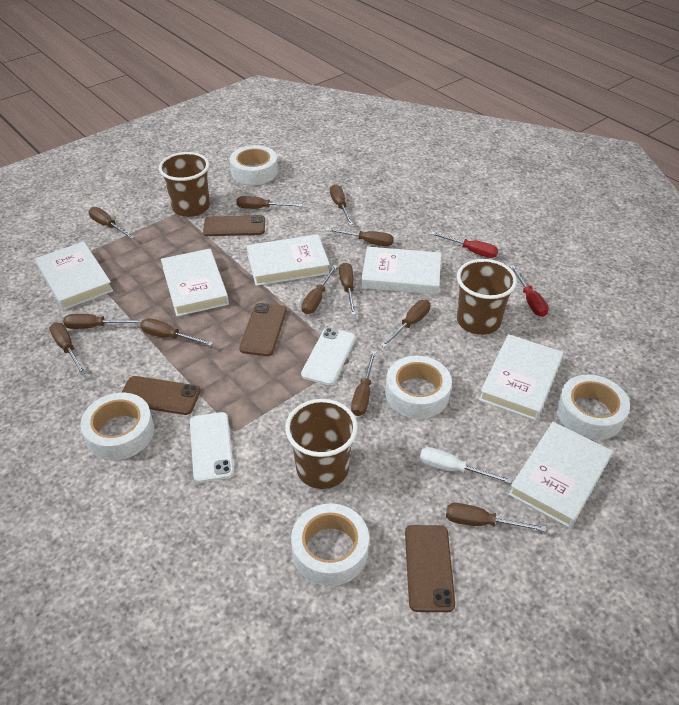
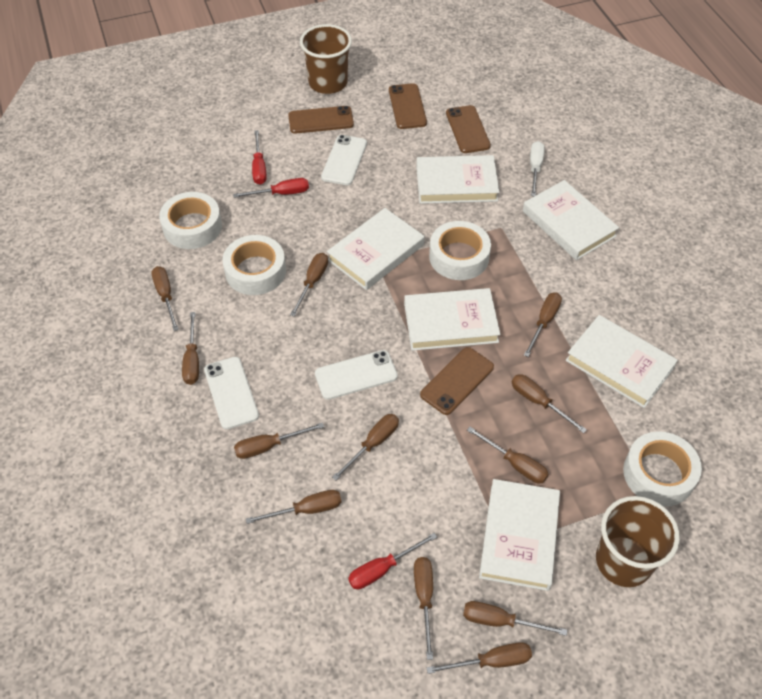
brown cup: 3 -> 2
red screwdriver: 2 -> 3
white phone: 2 -> 3
white tape: 5 -> 4

